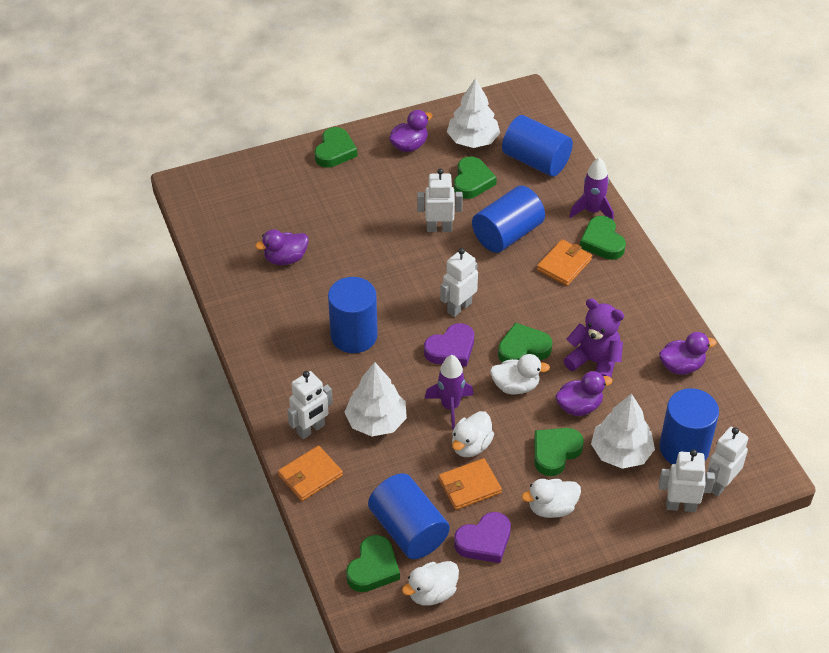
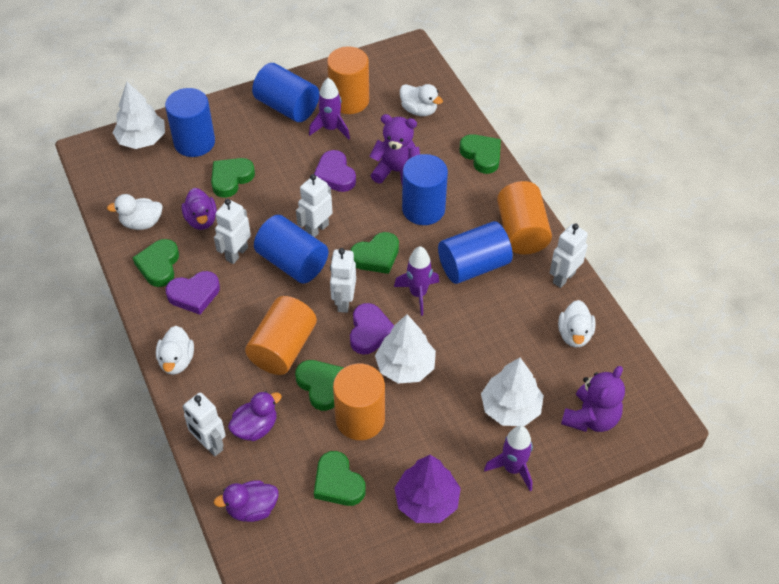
orange cylinder: 0 -> 4
orange wallet: 3 -> 0
purple duck: 4 -> 3
purple heart: 2 -> 3
purple rocket: 2 -> 3
purple teddy bear: 1 -> 2
purple tree: 0 -> 1

